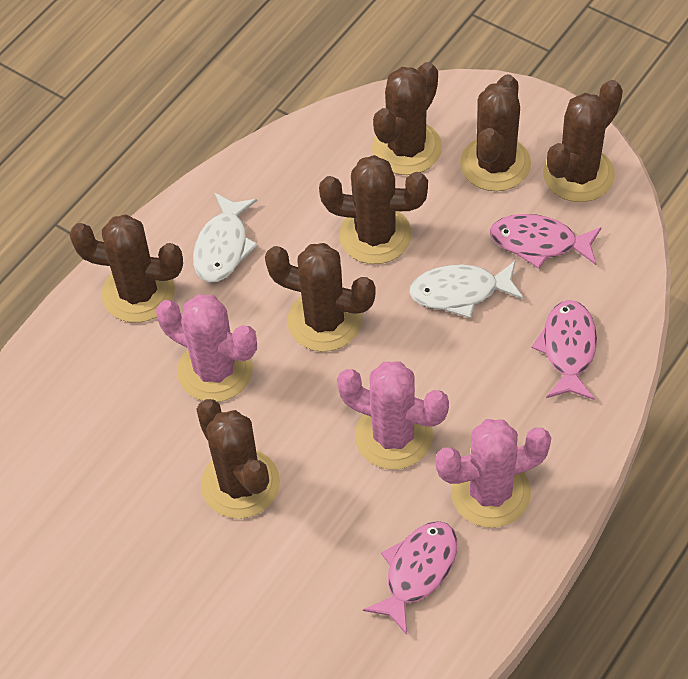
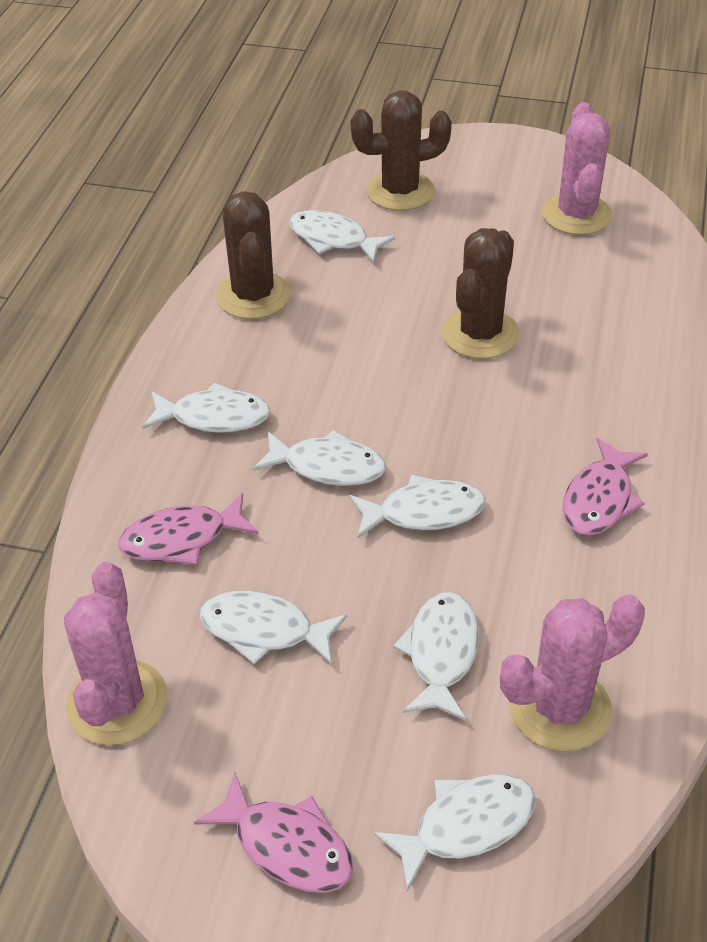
brown cactus: 7 -> 3
white fish: 2 -> 7

